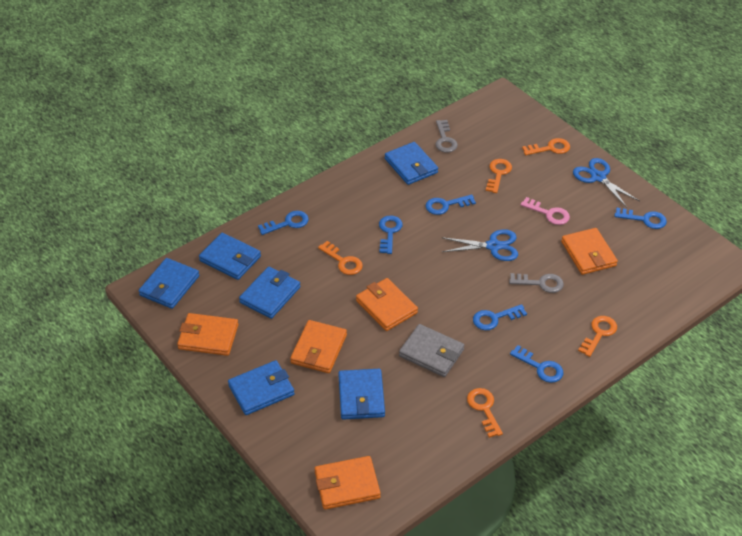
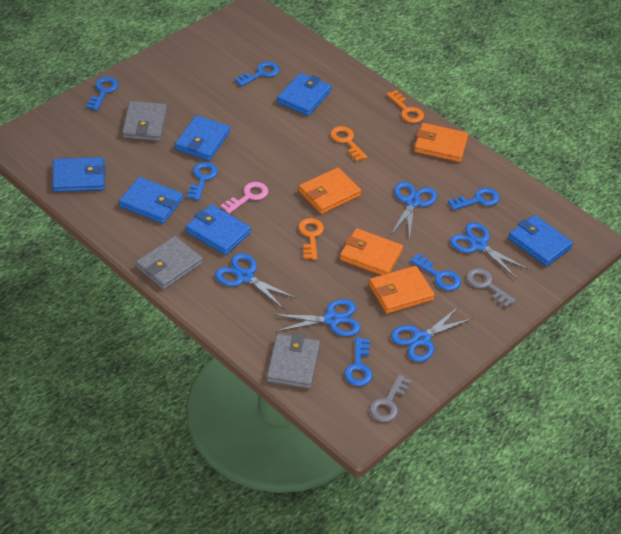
blue scissors: 2 -> 5
grey wallet: 1 -> 3
orange key: 5 -> 3
orange wallet: 5 -> 4

